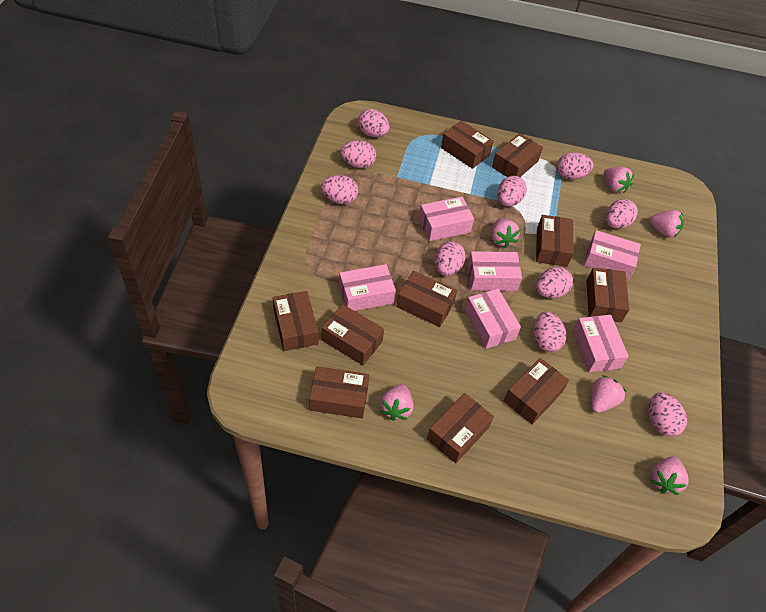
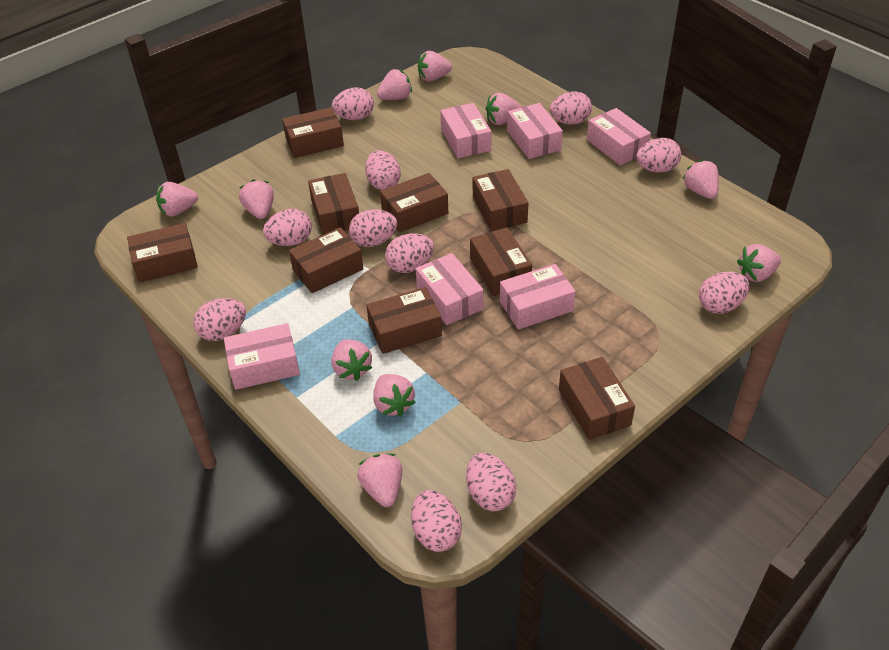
brown box: 10 -> 9
pink egg: 10 -> 11
pink strawberry: 6 -> 10

